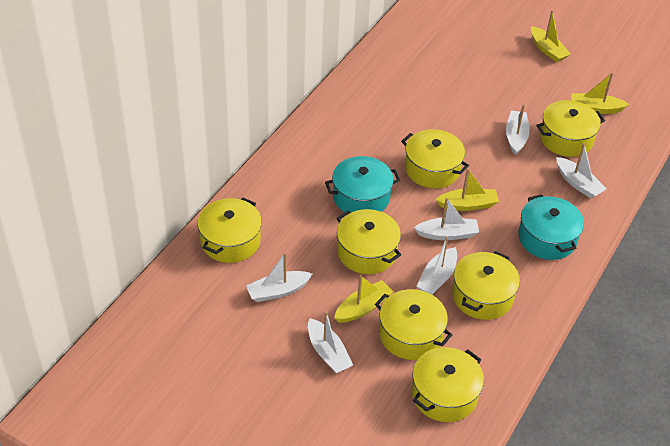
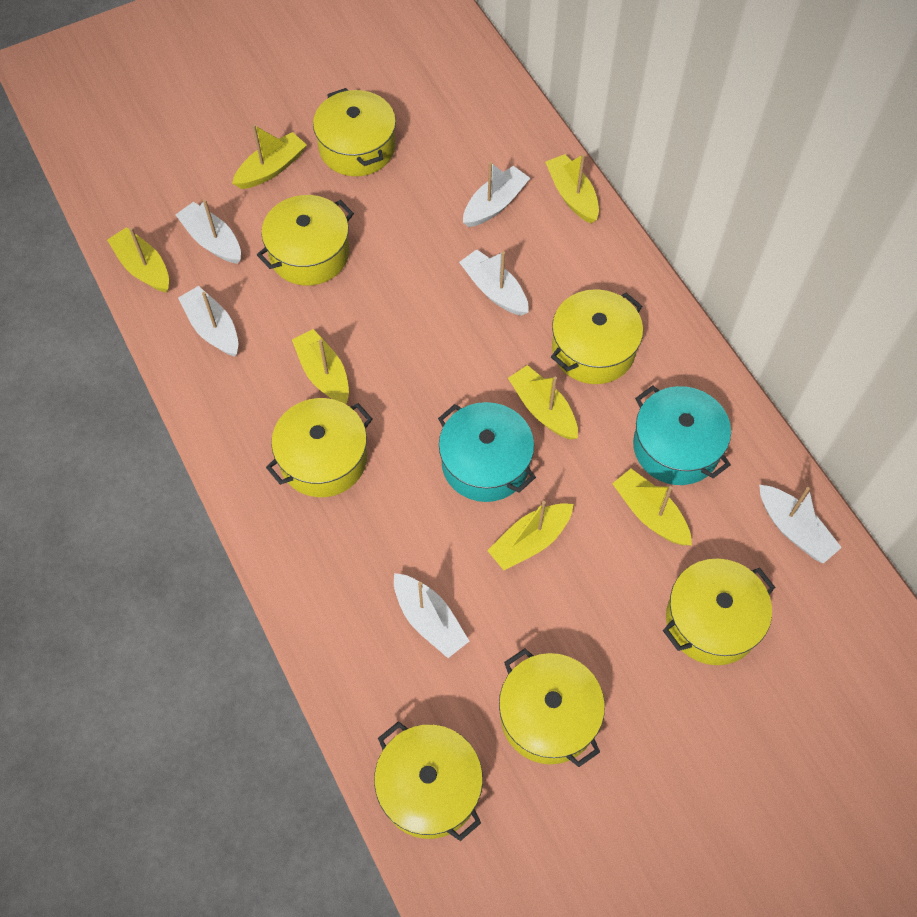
yellow boat: 4 -> 7

